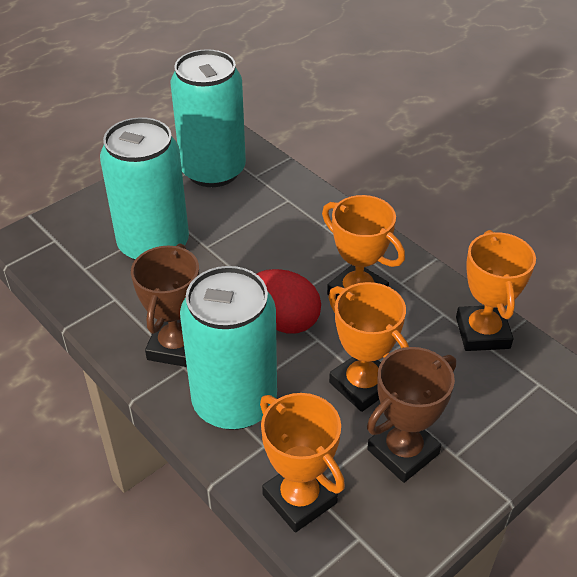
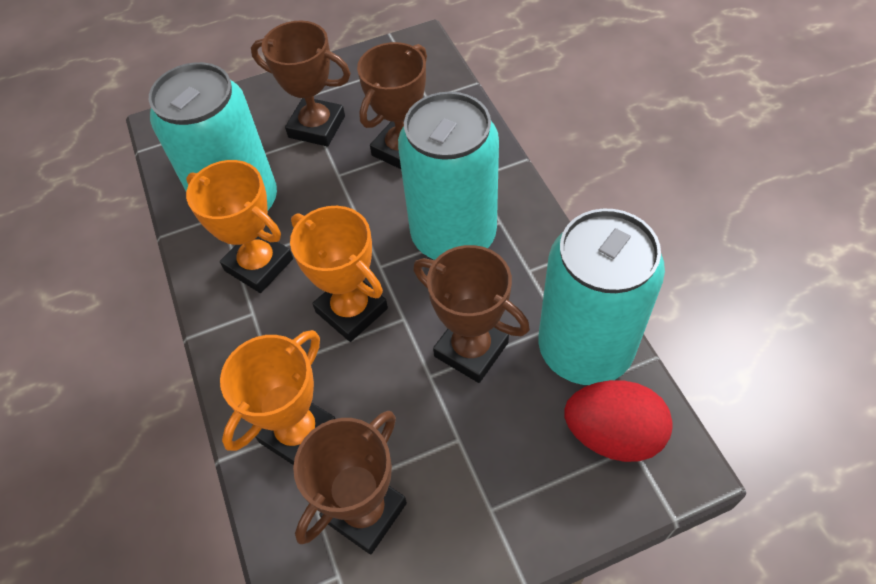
brown trophy: 2 -> 4
orange trophy: 4 -> 3

